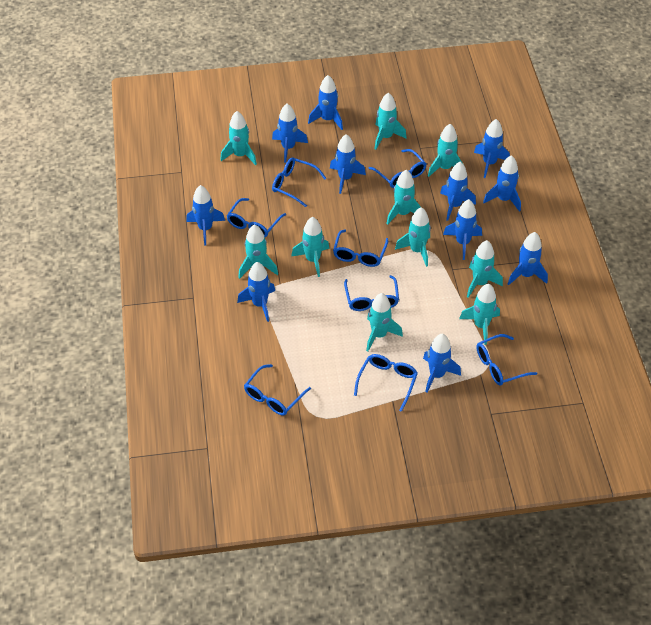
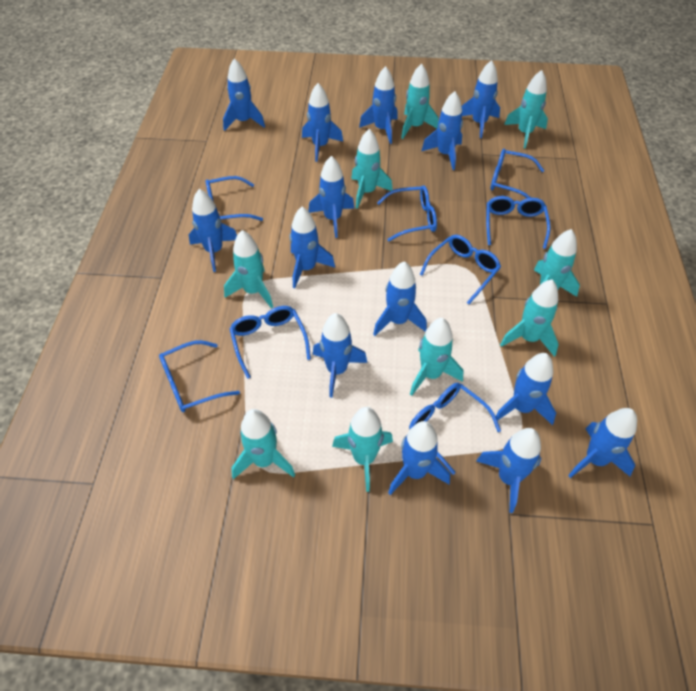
blue rocket: 11 -> 14
turquoise rocket: 10 -> 9

